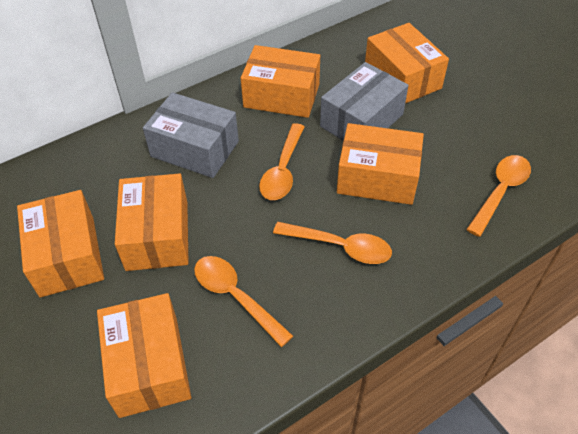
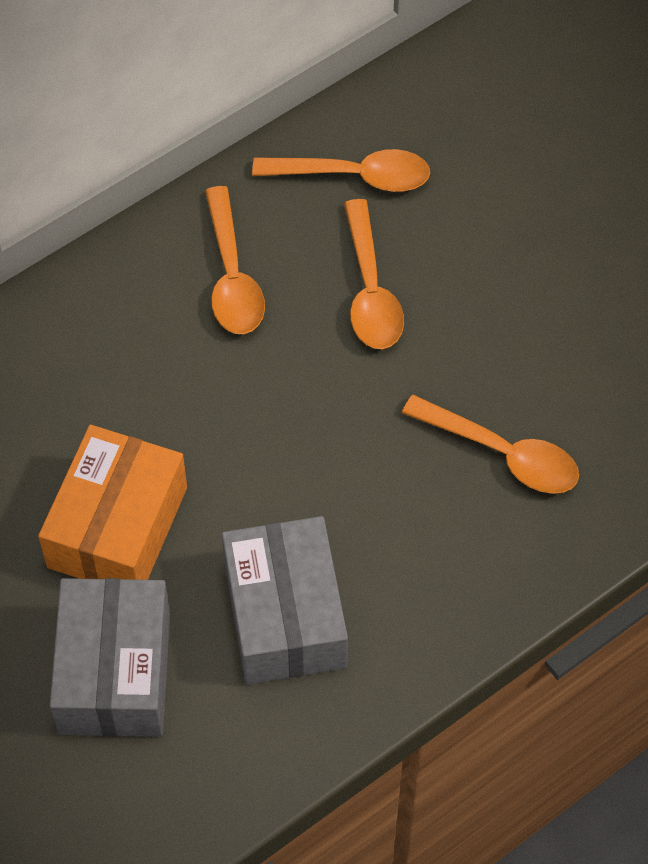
orange box: 6 -> 1

